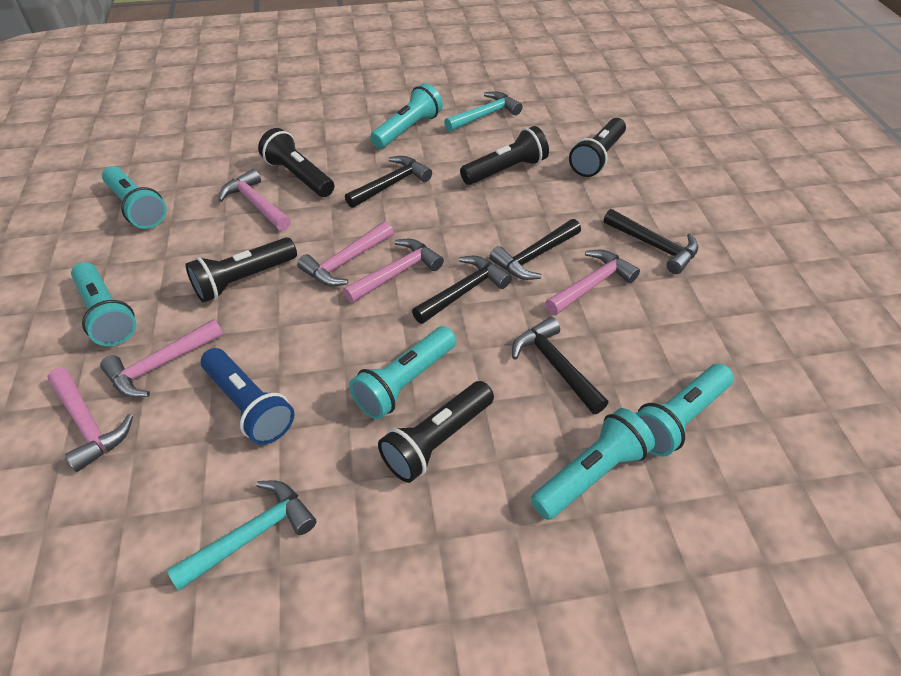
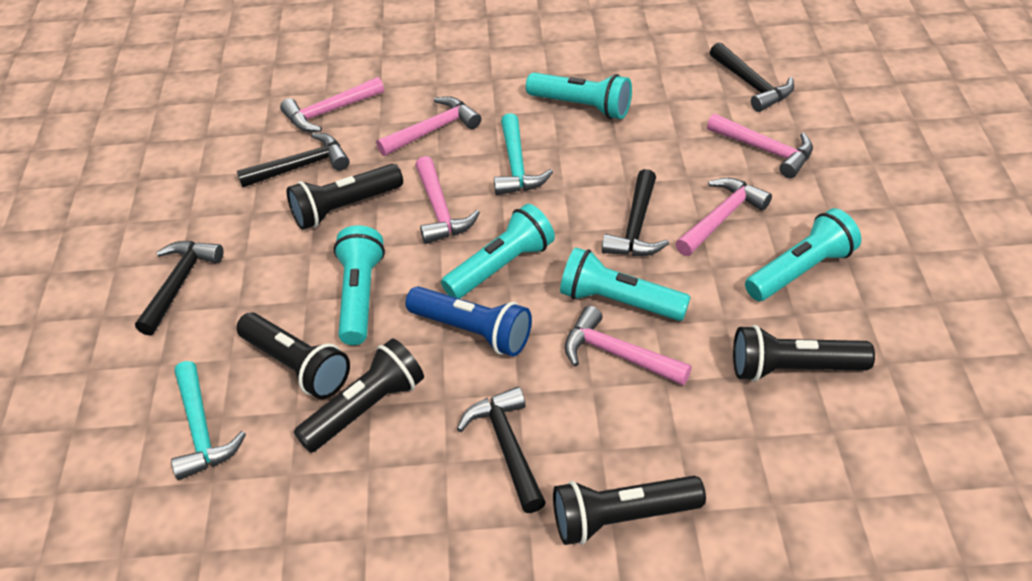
turquoise flashlight: 6 -> 5

